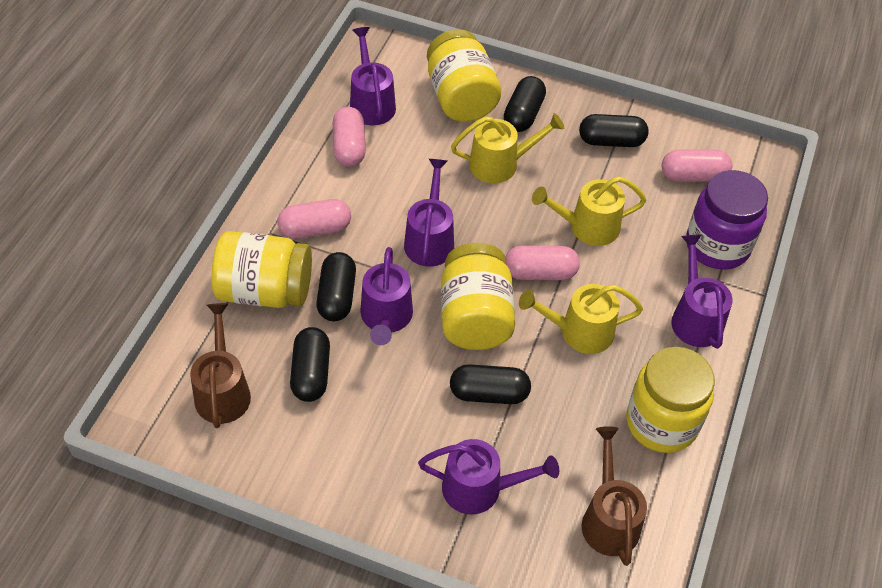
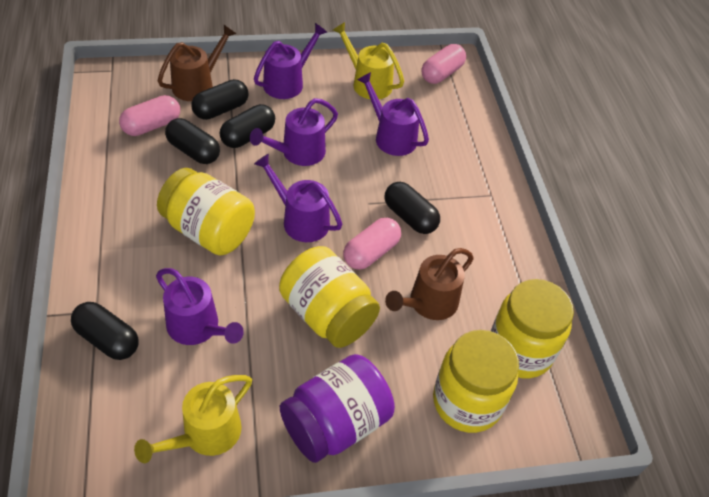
pink capsule: 4 -> 3
yellow watering can: 3 -> 2

